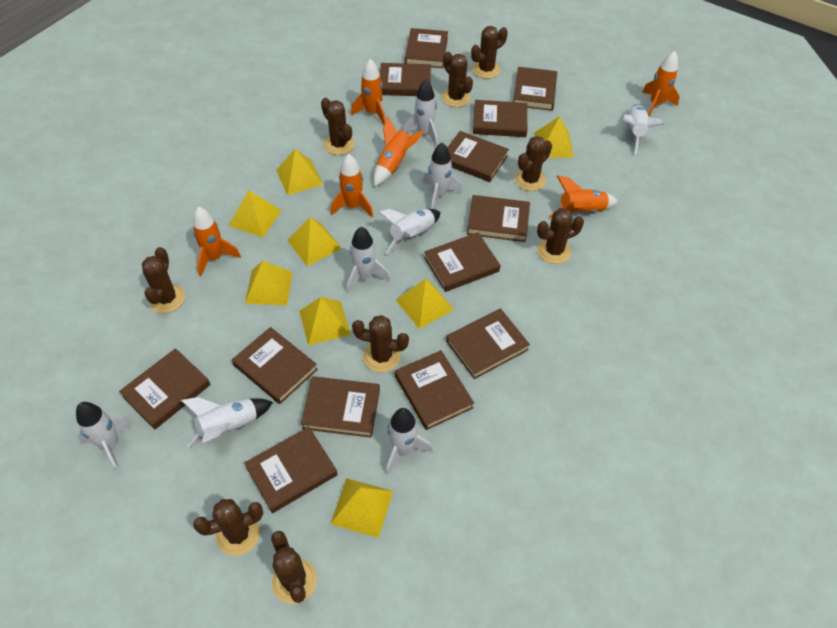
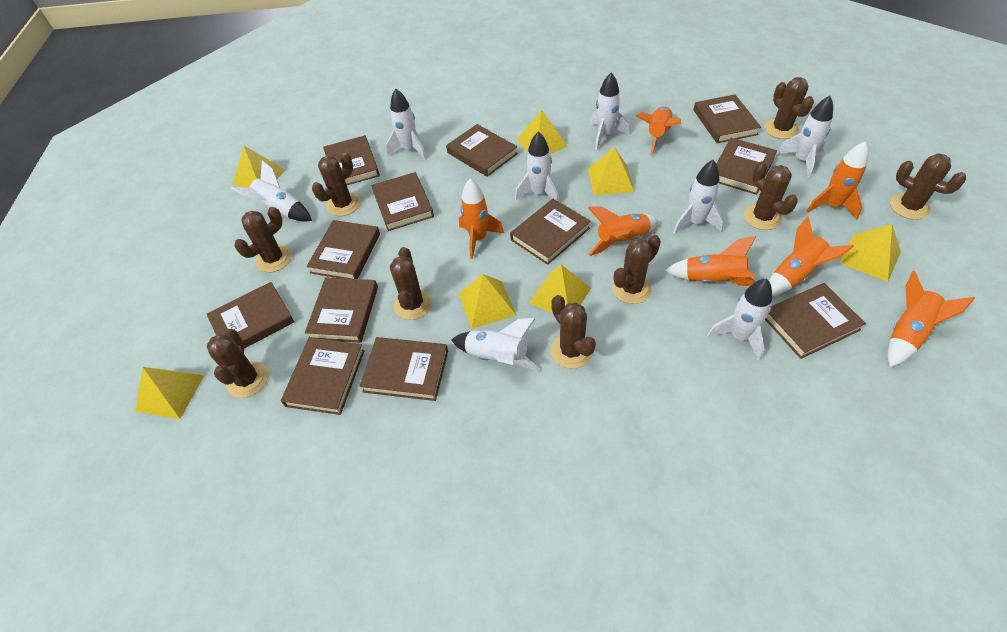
brown book: 13 -> 12
orange rocket: 6 -> 7
yellow pyramid: 8 -> 7

